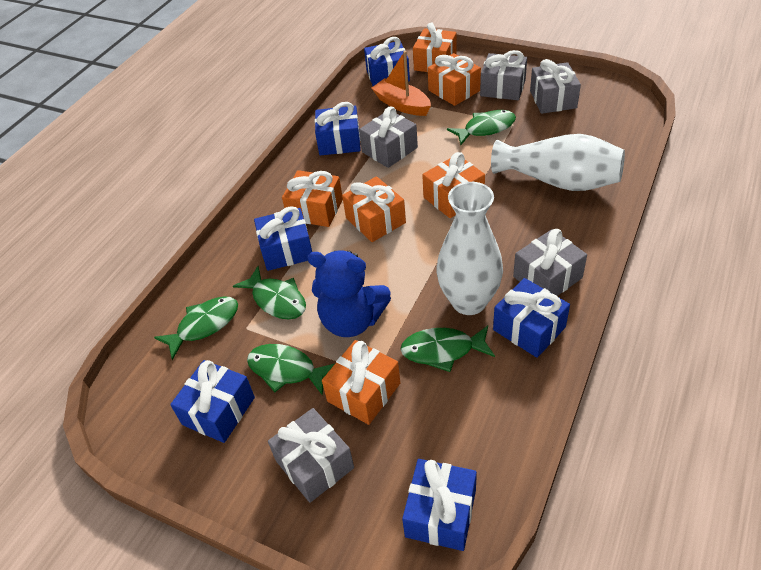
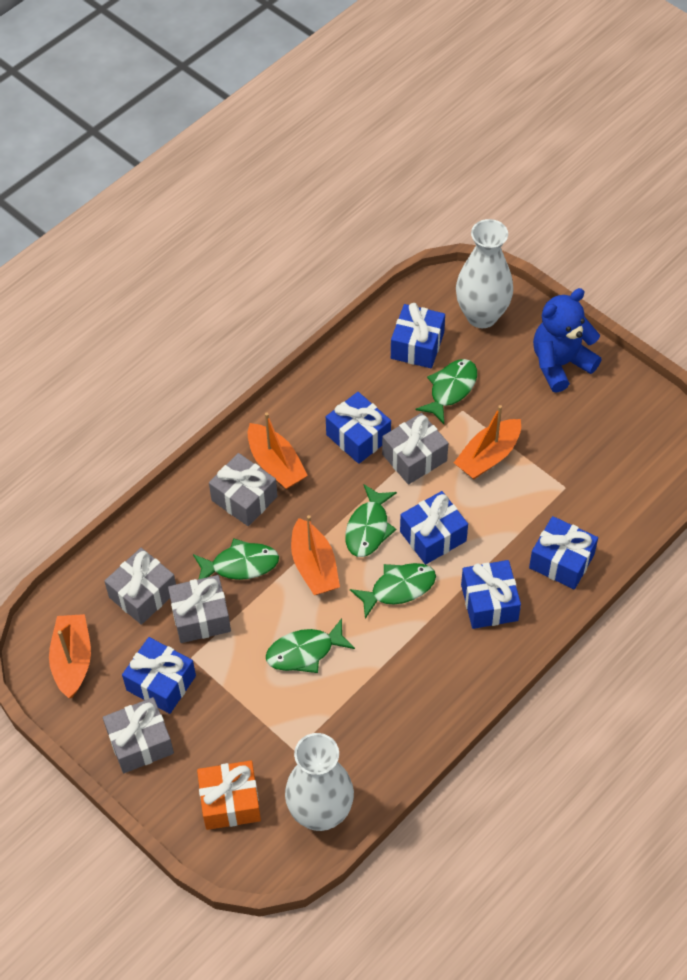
orange boat: 1 -> 4
orange gift: 6 -> 1

